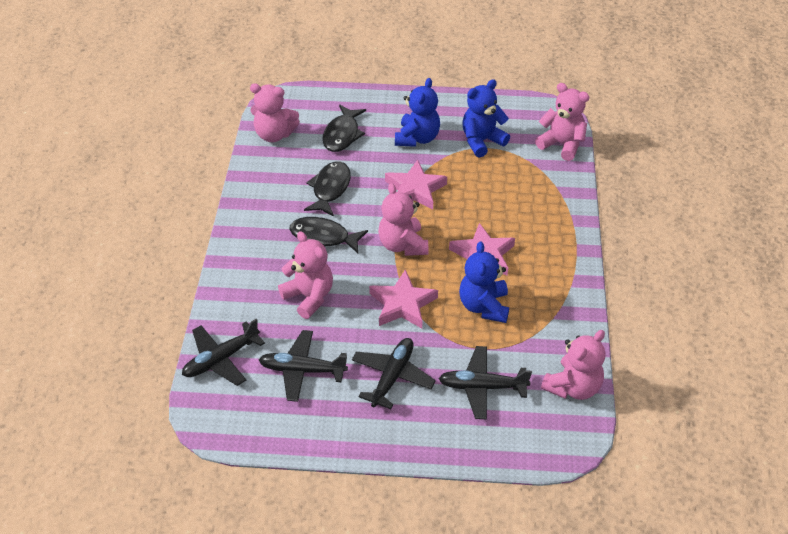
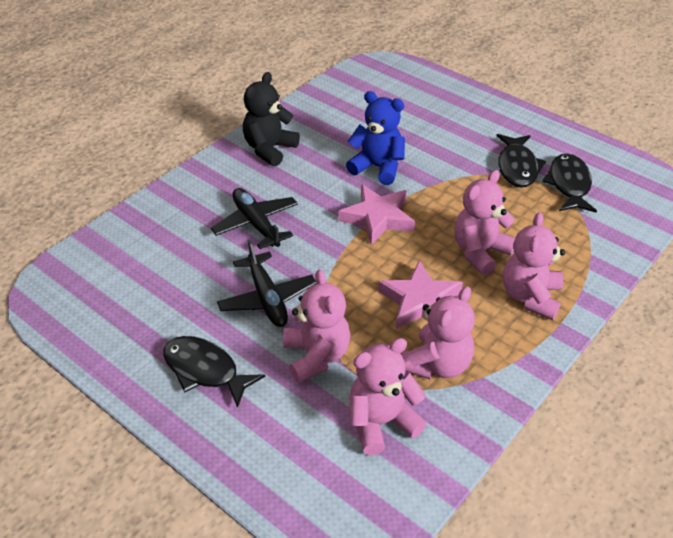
black plane: 4 -> 2
black teddy bear: 0 -> 1
blue teddy bear: 3 -> 1
pink star: 3 -> 2

